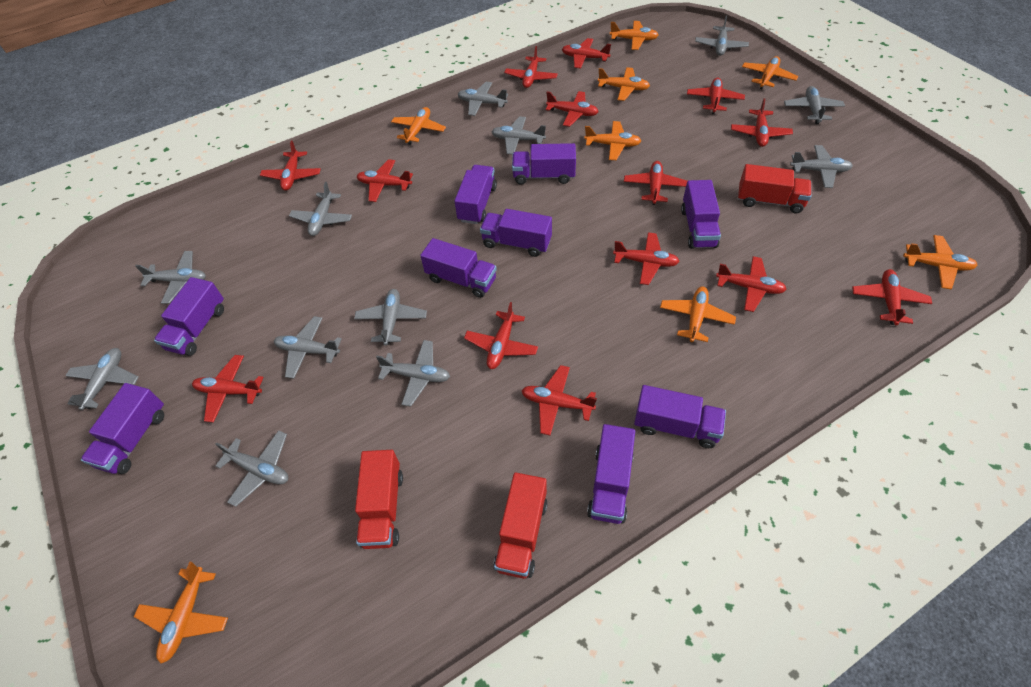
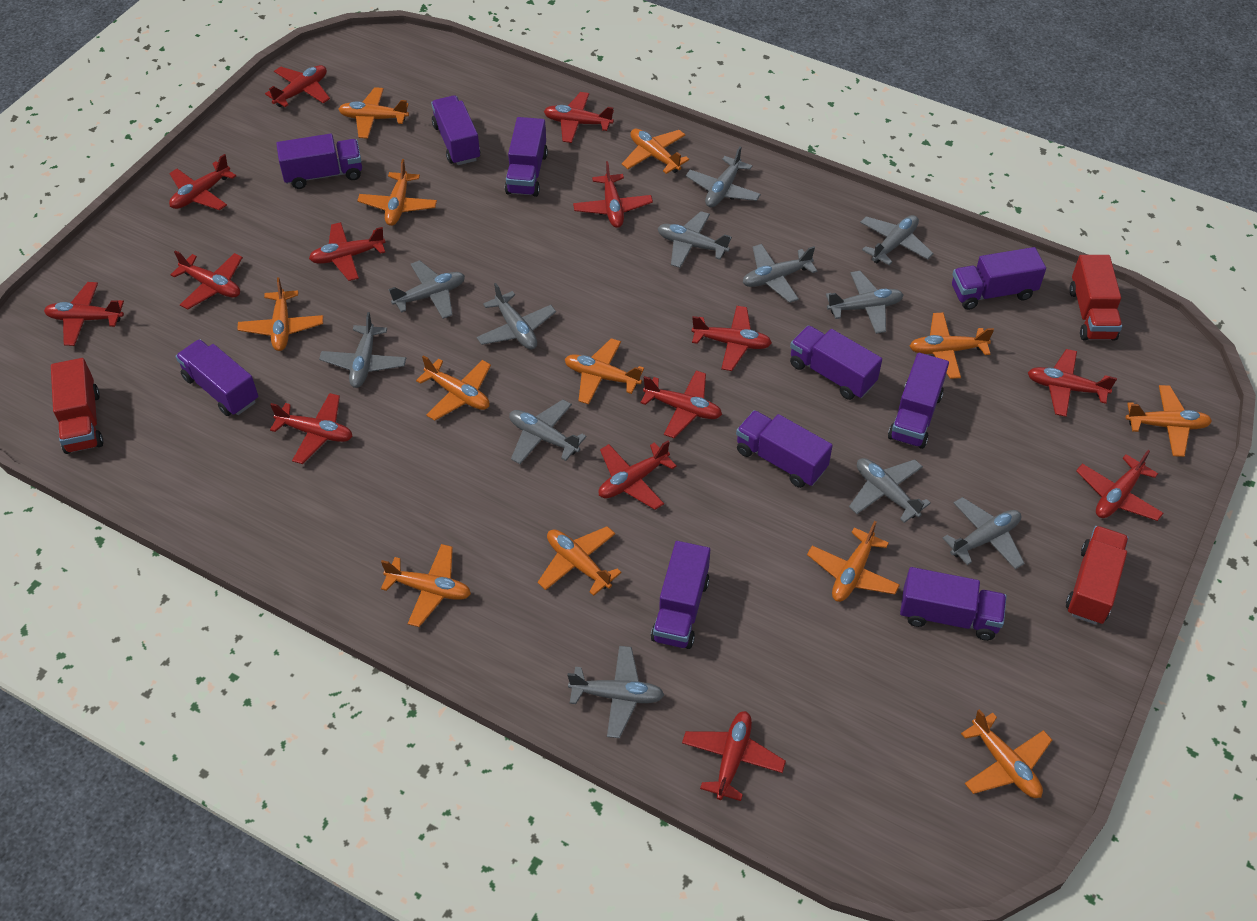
orange plane: 8 -> 12
purple truck: 9 -> 10

